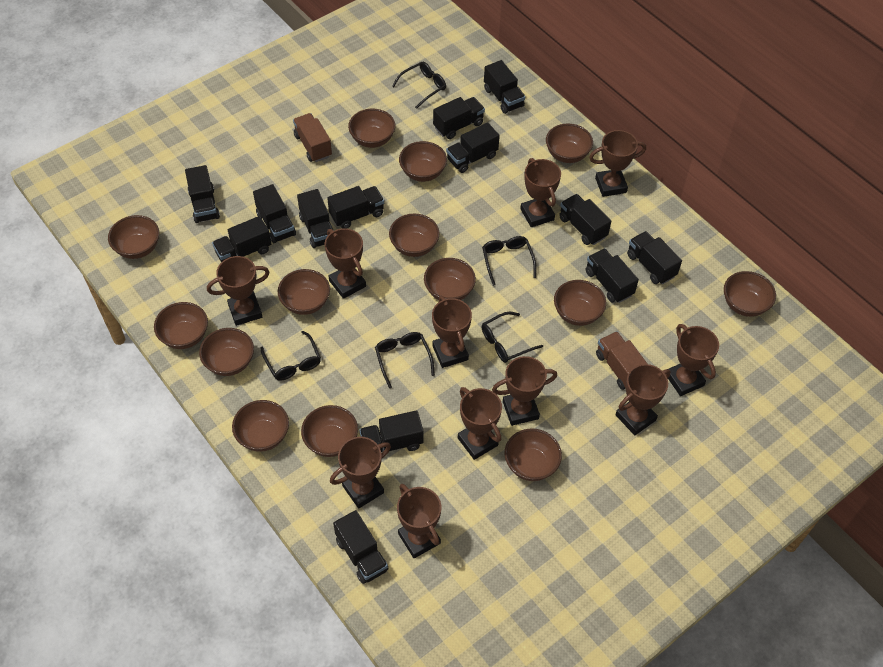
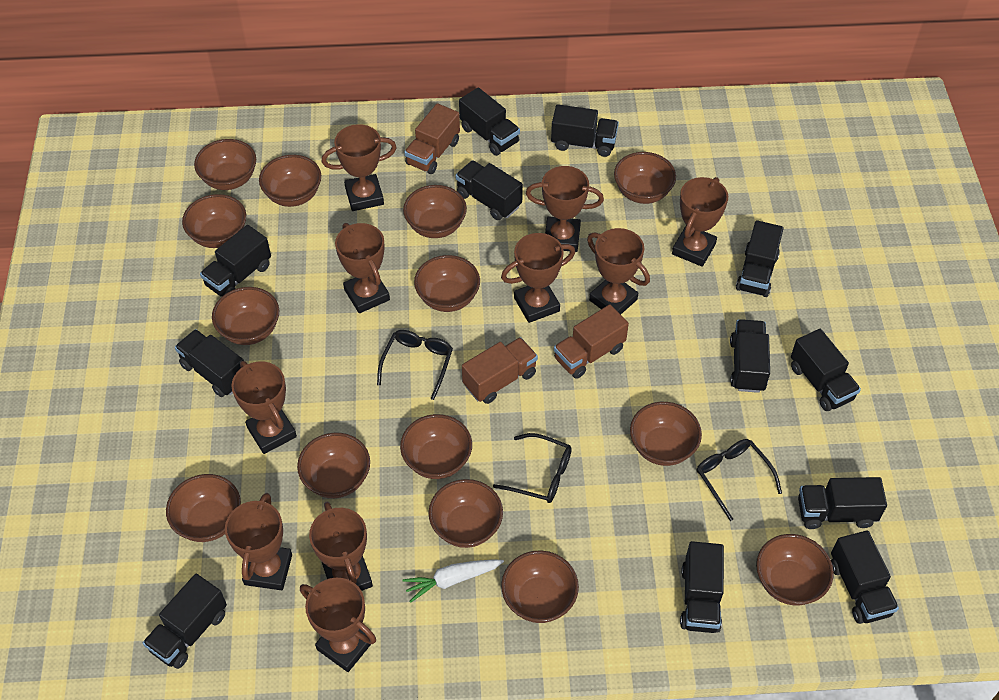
black glasses: 5 -> 3
black truck: 13 -> 12
brown trophy: 11 -> 10
brown truck: 2 -> 3
white carrot: 0 -> 1

